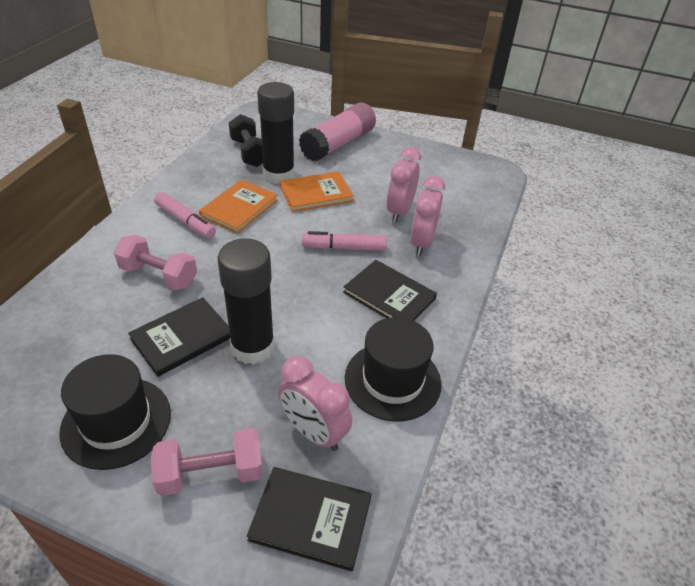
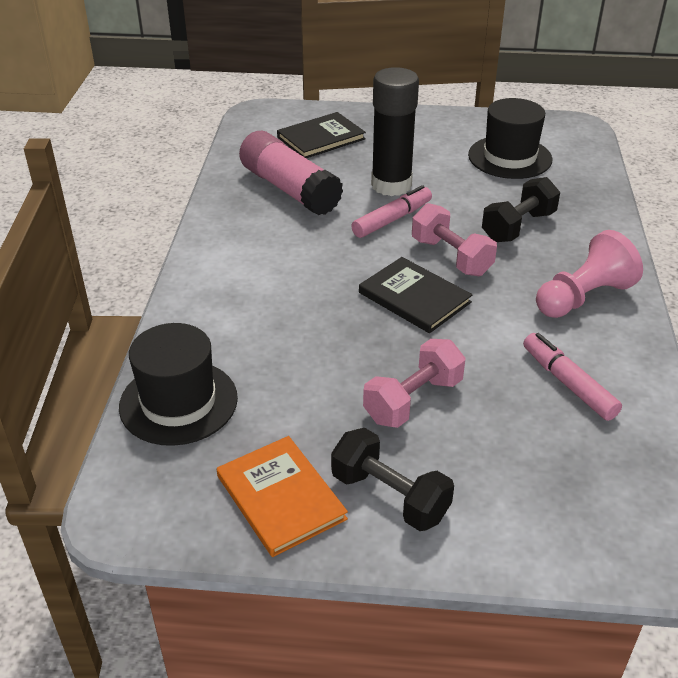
black book: 3 -> 2
black dumbbell: 1 -> 2
black glue stick: 2 -> 1
orange book: 2 -> 1
pink clock: 3 -> 0
pink pawn: 0 -> 1

